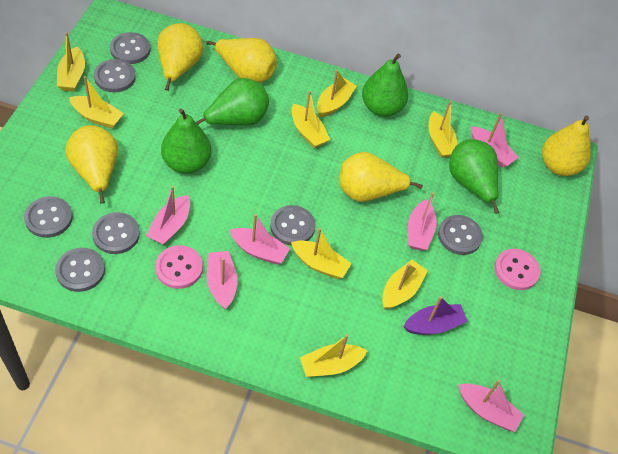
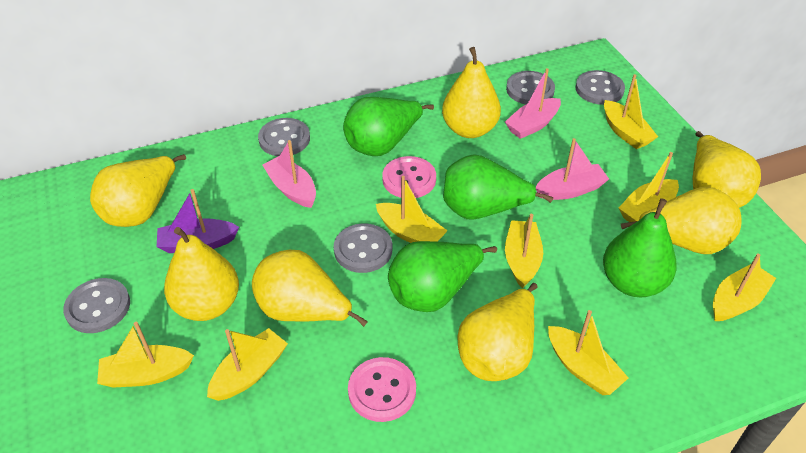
grey button: 7 -> 5
pink boat: 6 -> 3
yellow pear: 5 -> 7

